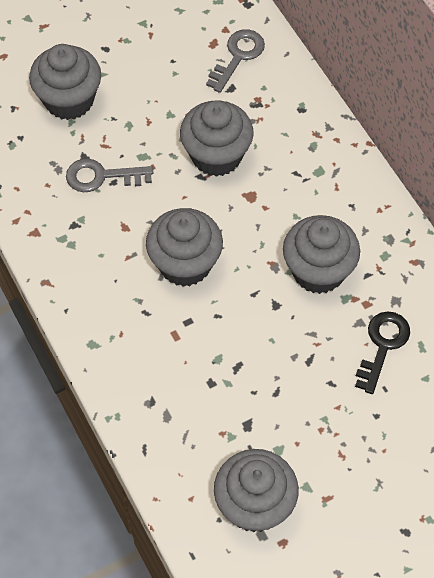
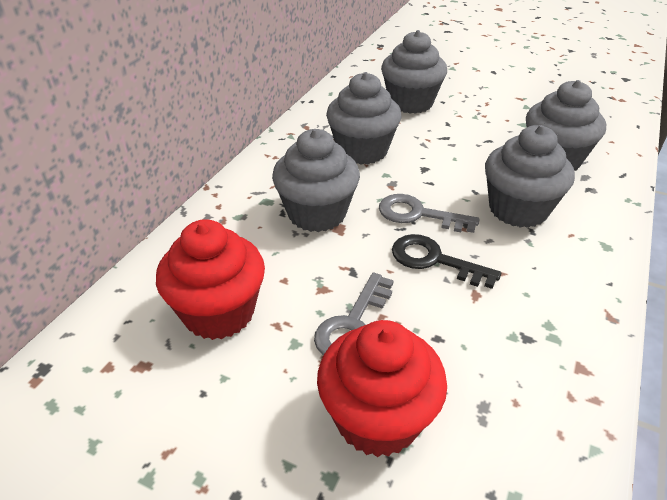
red cupcake: 0 -> 2

